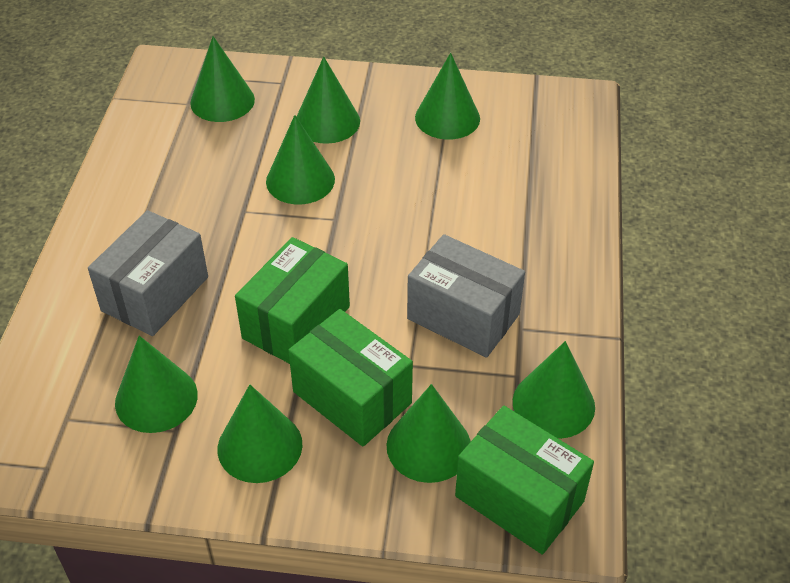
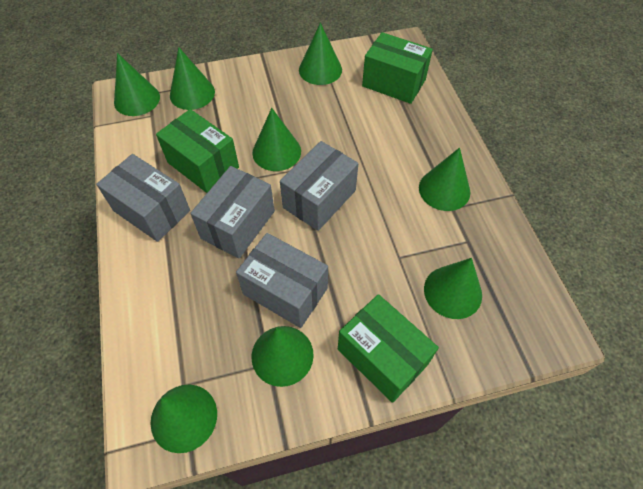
grey box: 2 -> 4

